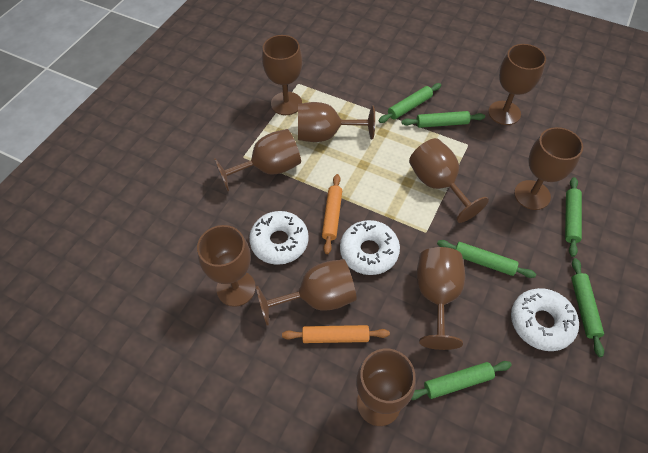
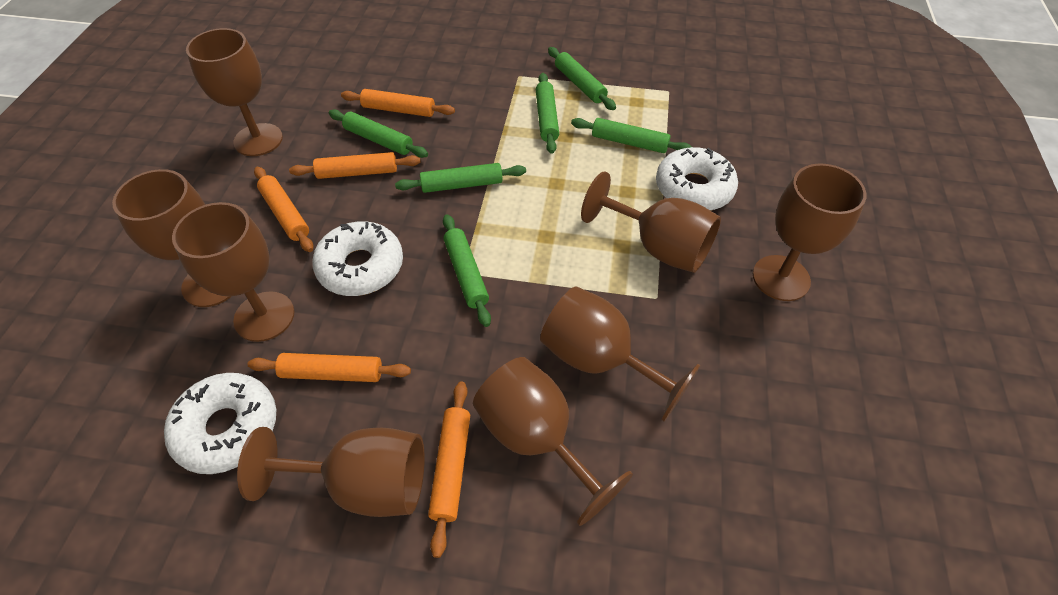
brown goblet: 10 -> 8
orange rolling pin: 2 -> 5

